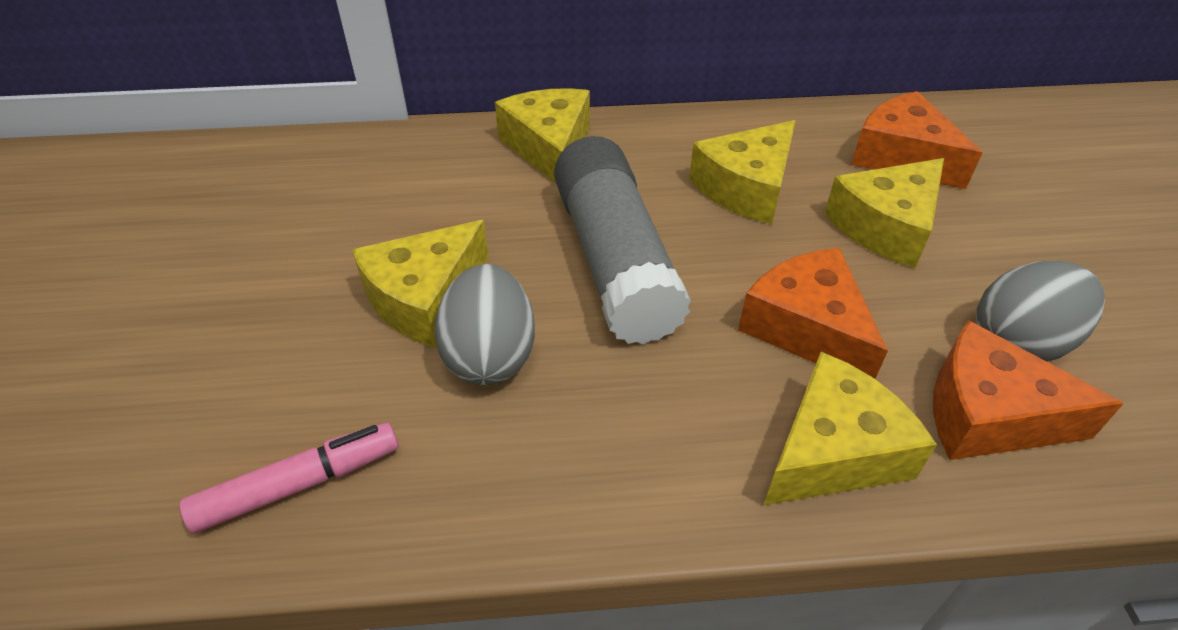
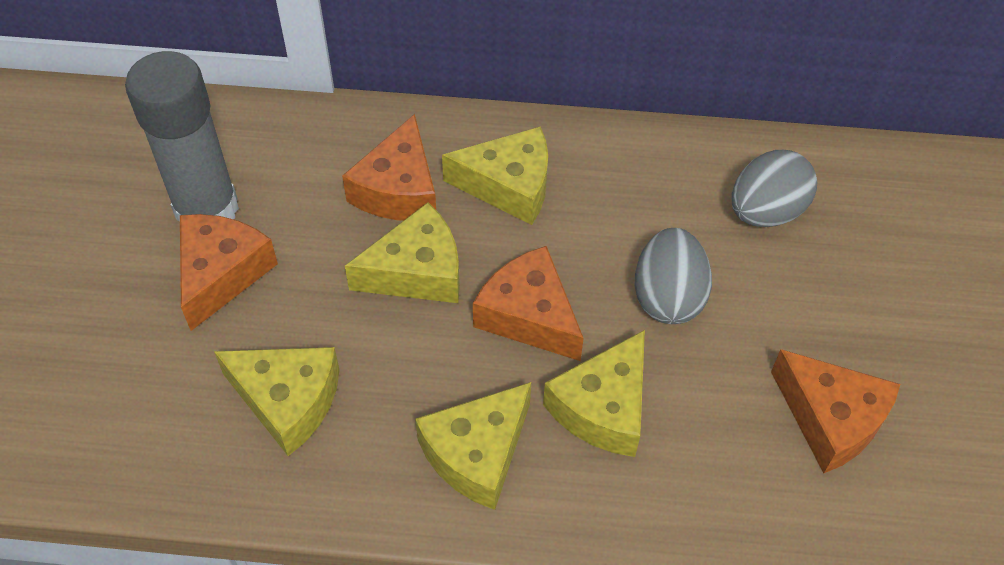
orange cheese: 3 -> 4
pink marker: 1 -> 0

